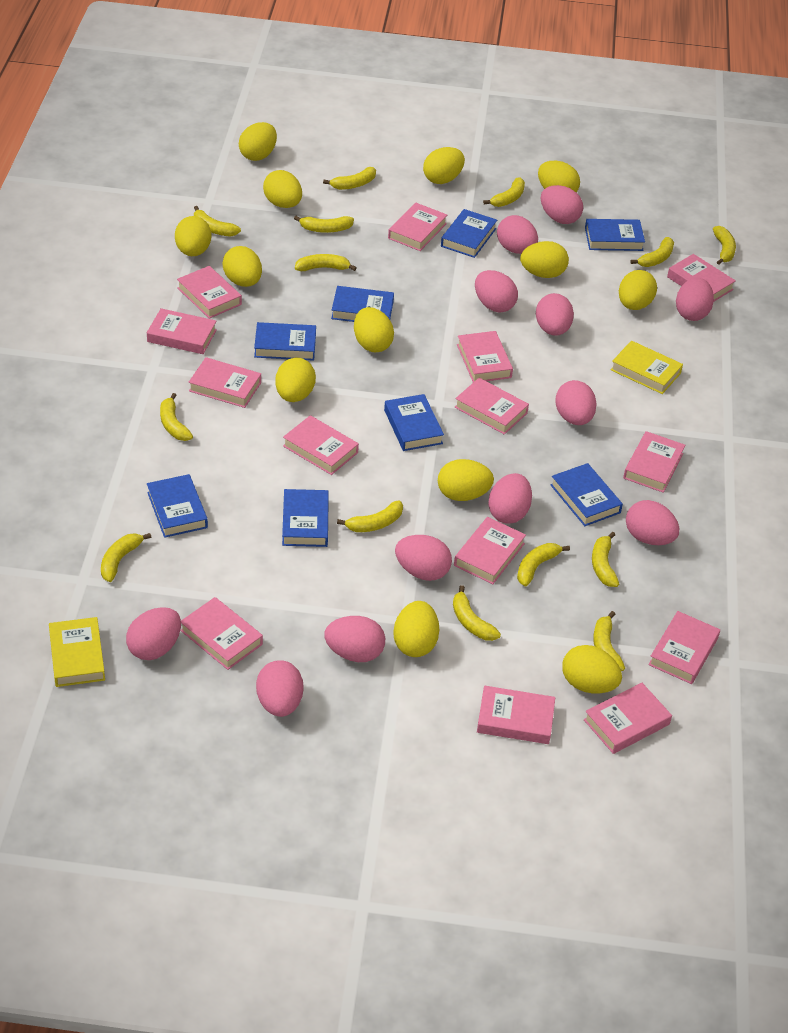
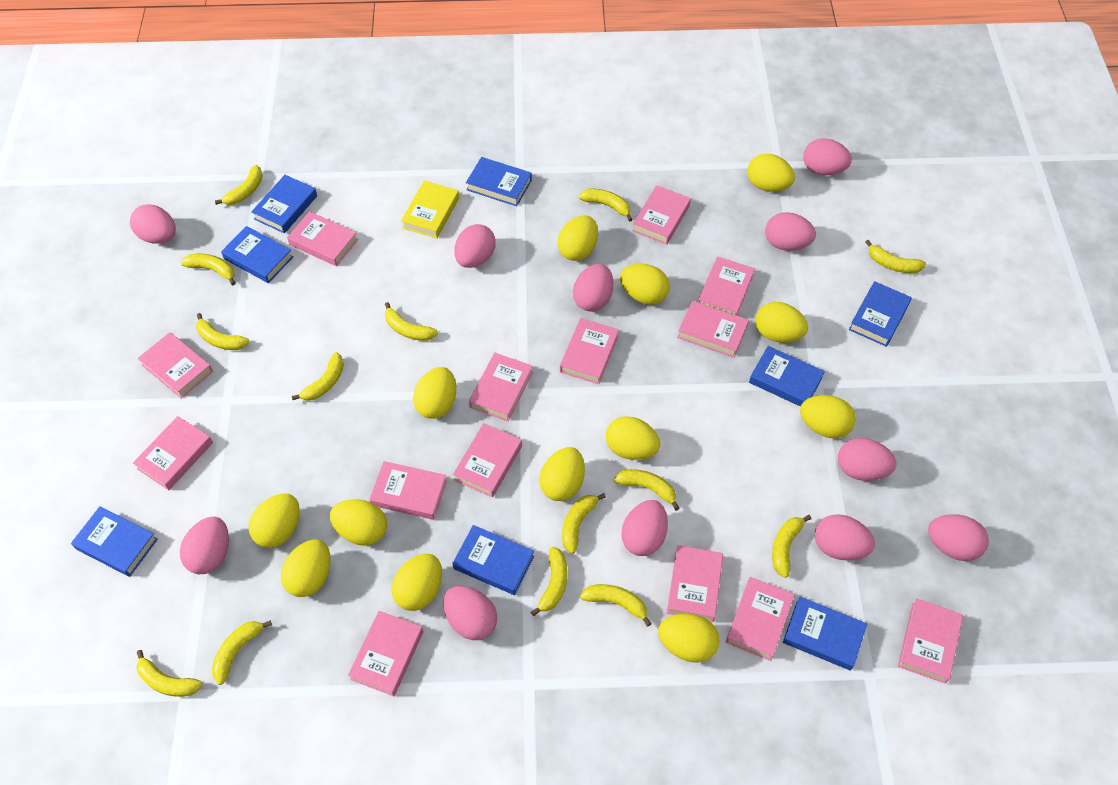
pink egg: 12 -> 11
yellow book: 2 -> 1

